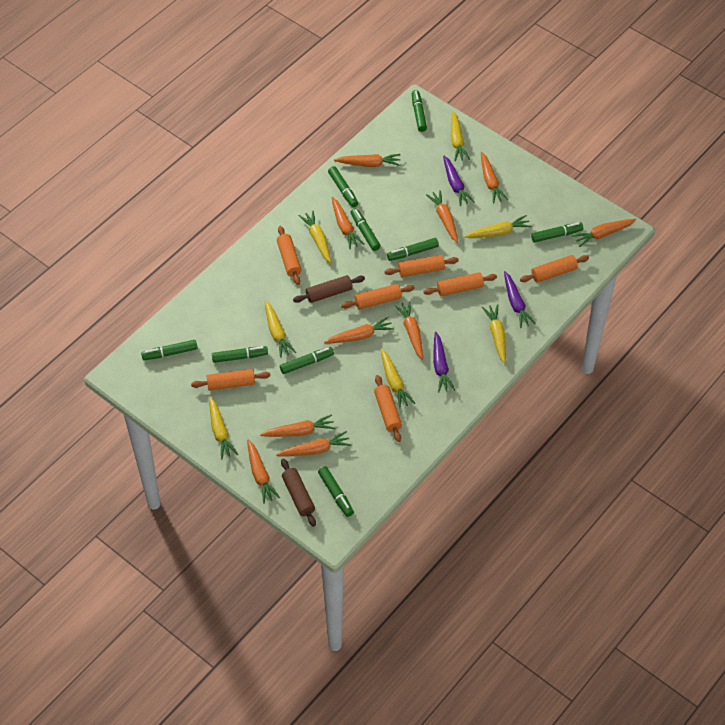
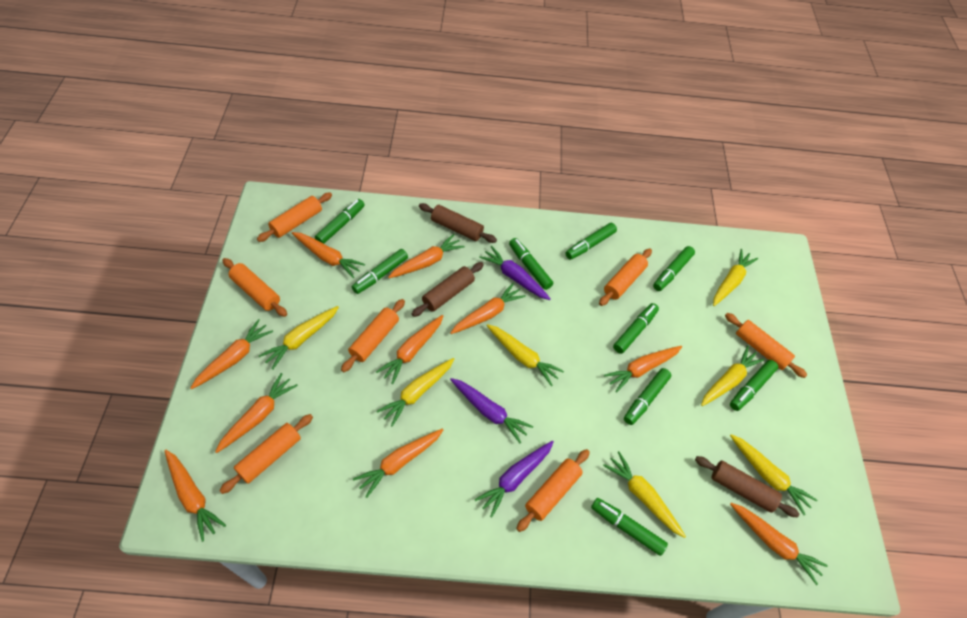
brown rolling pin: 2 -> 3

